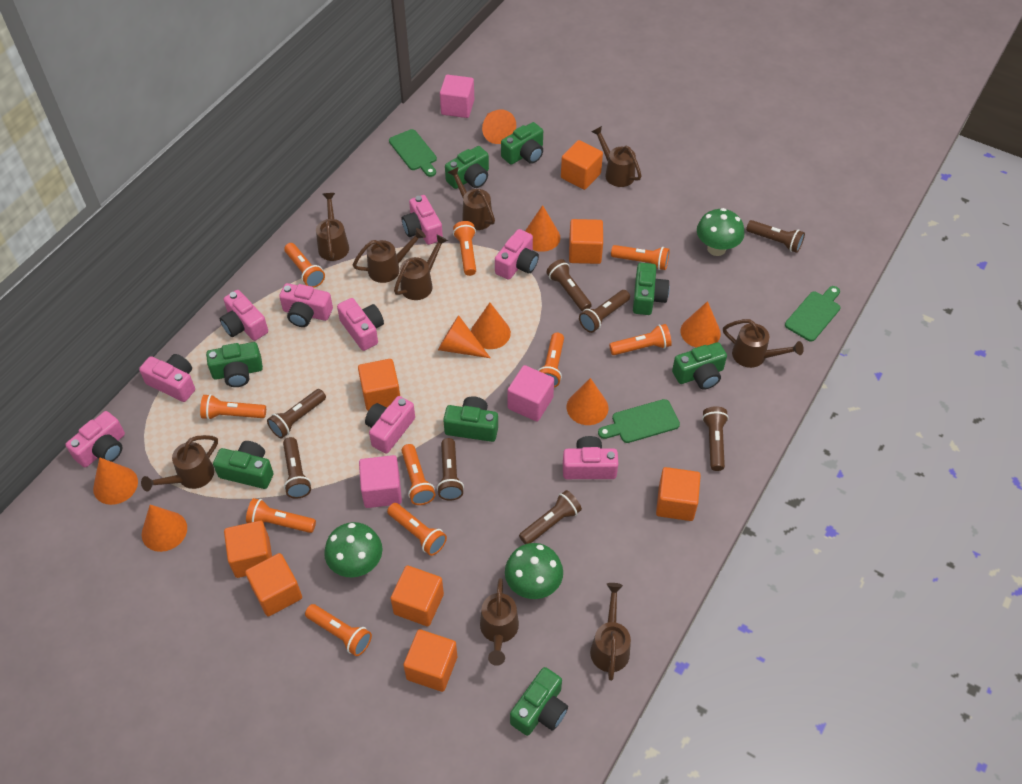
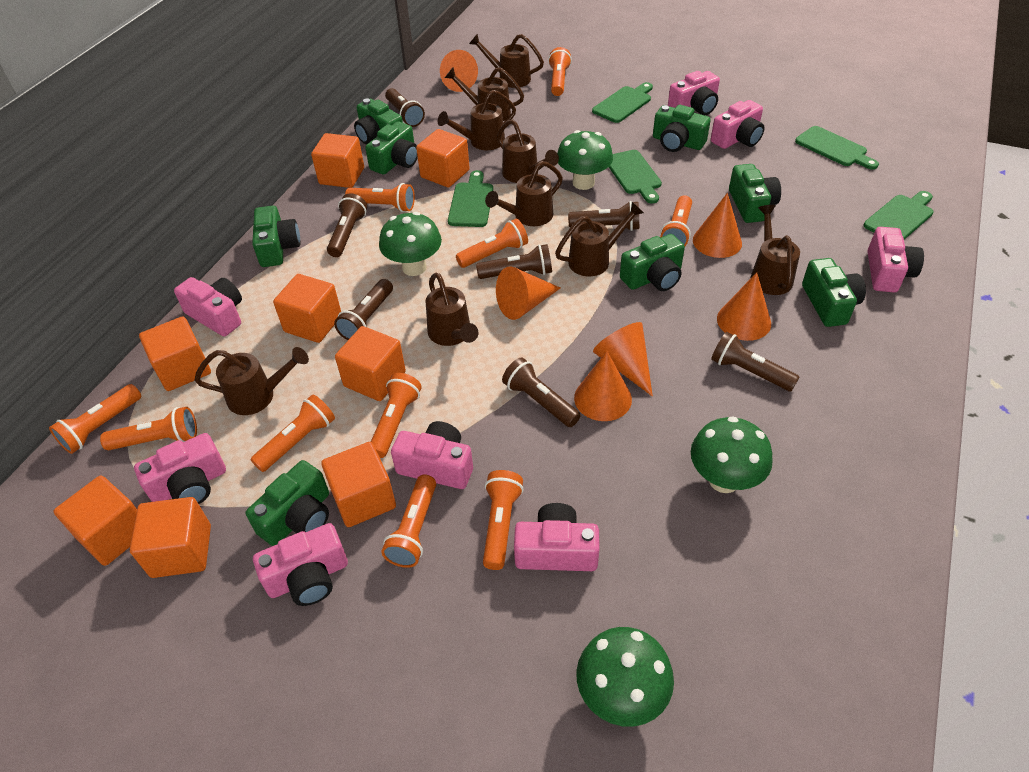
brown flashlight: 8 -> 7
green cutting board: 3 -> 5
green mushroom: 3 -> 4
orange cone: 8 -> 6
pink camera: 9 -> 8
pink cube: 3 -> 0

